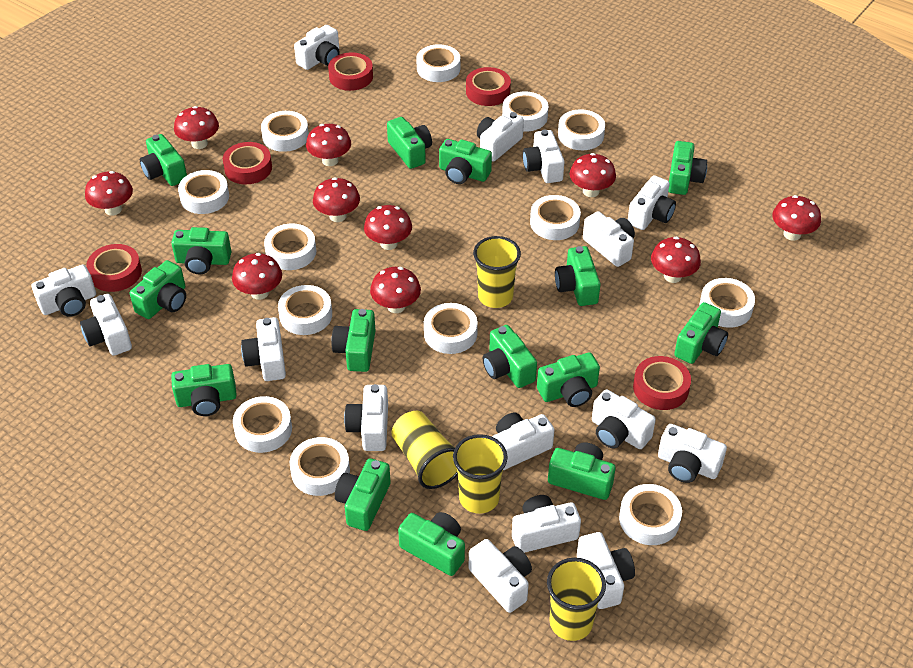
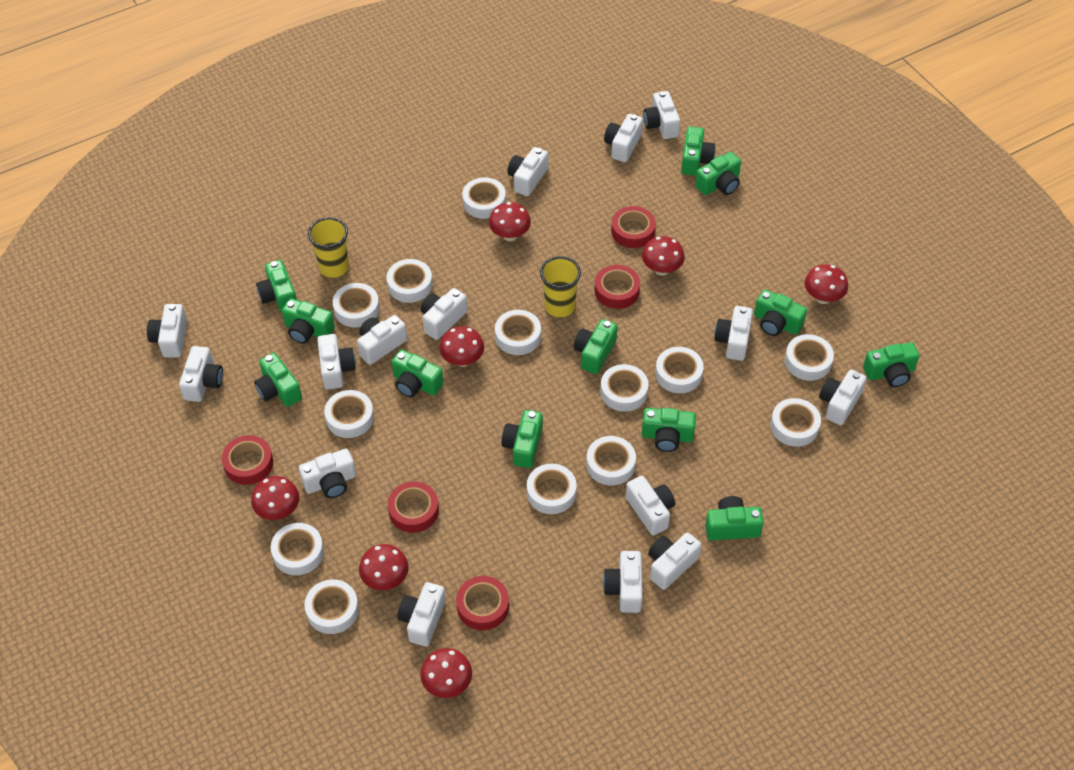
green camera: 15 -> 12
red mushroom: 10 -> 7
yellow cup: 4 -> 2

